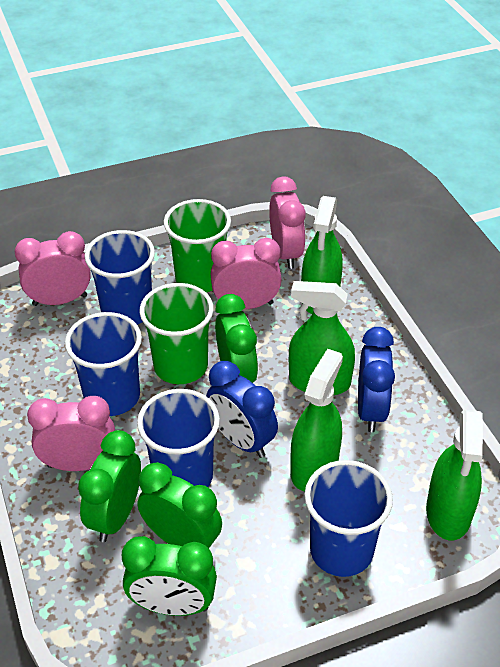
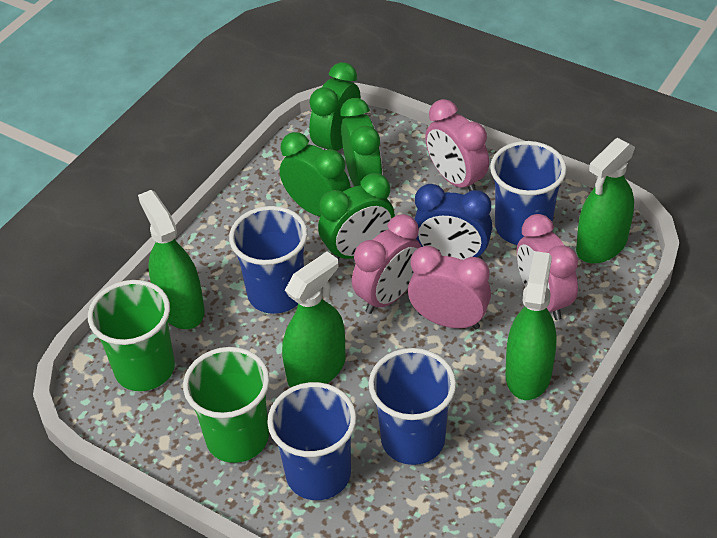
blue clock: 2 -> 1

